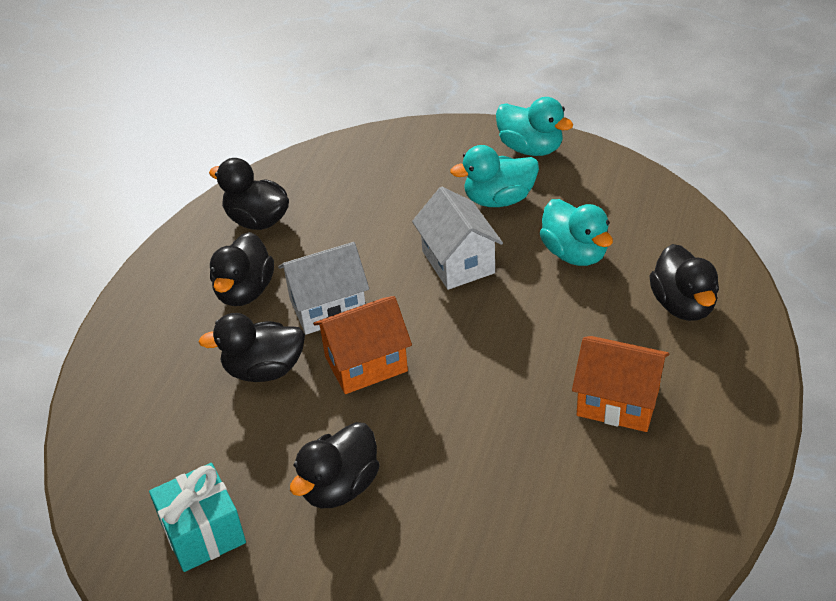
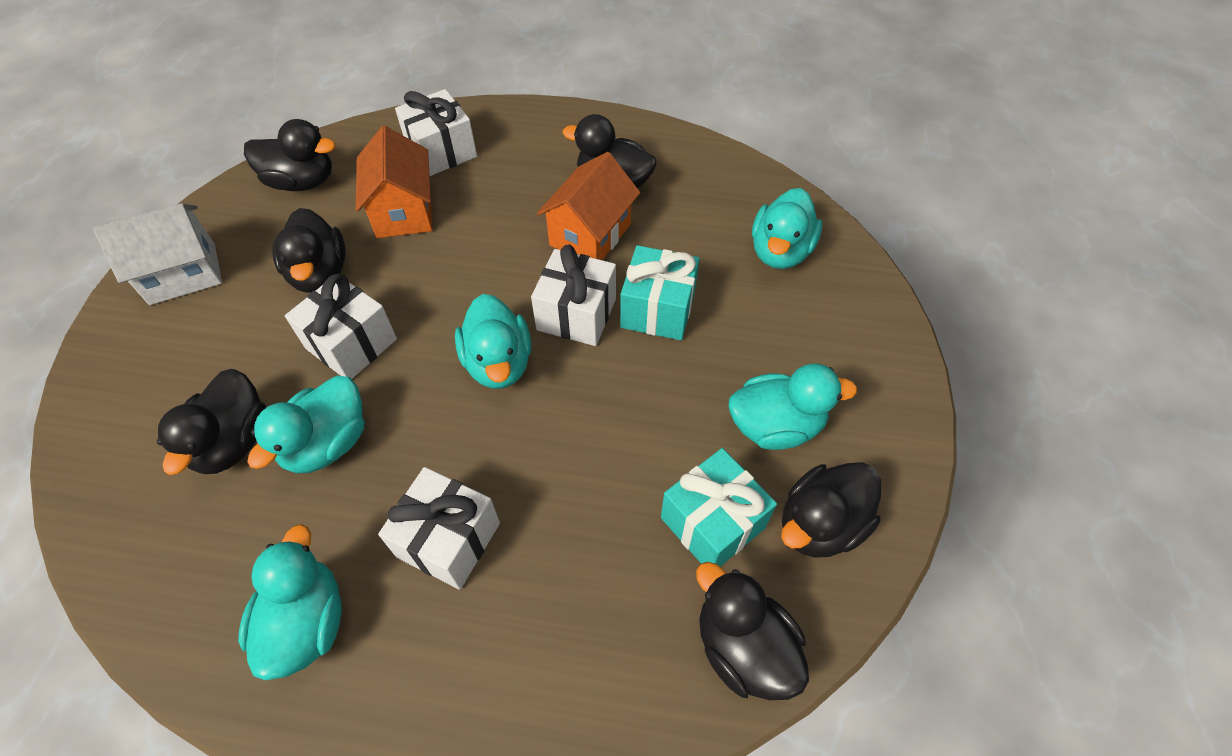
black duck: 5 -> 6
turquoise duck: 3 -> 5
turquoise gift: 1 -> 2
white gift: 0 -> 4
white house: 2 -> 1

